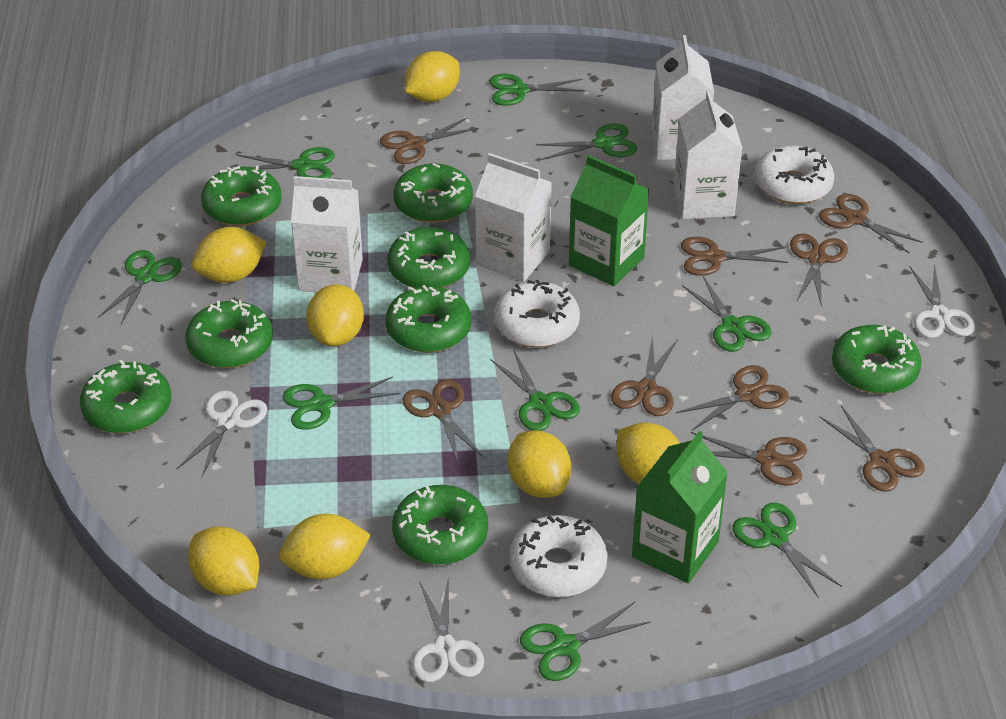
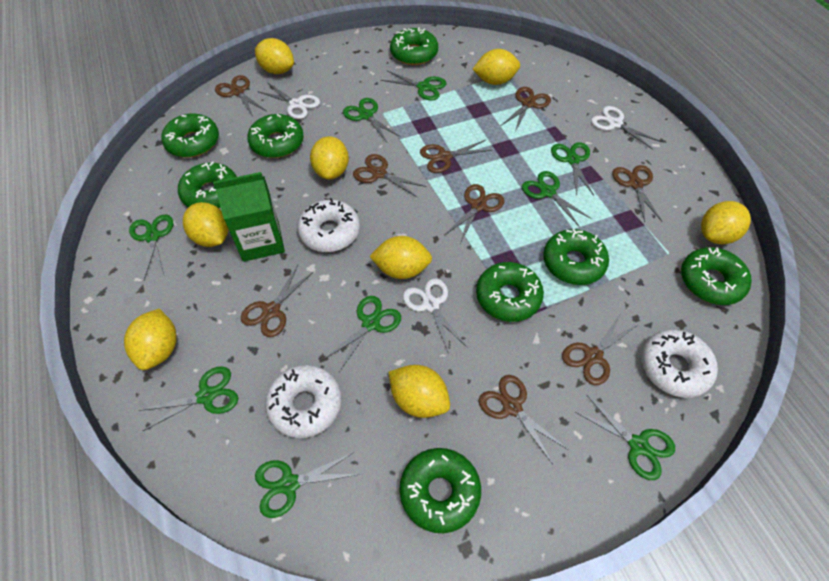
green carton: 2 -> 1
white carton: 4 -> 0
yellow lemon: 7 -> 8

